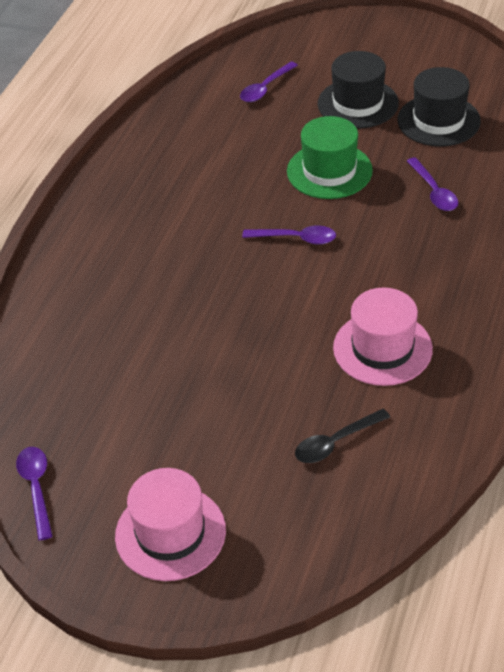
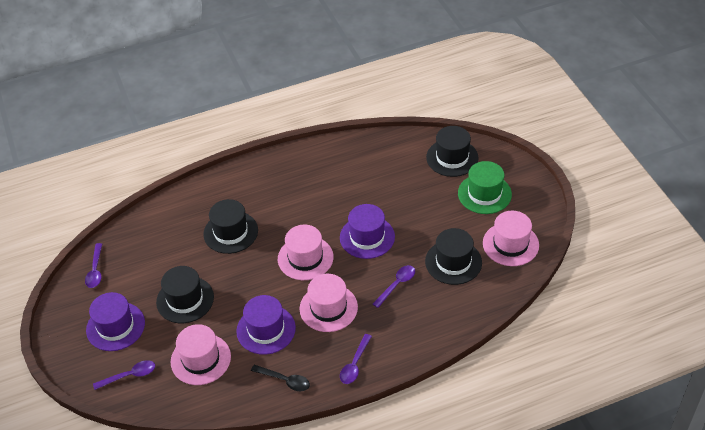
black hat: 2 -> 4
pink hat: 2 -> 4
purple hat: 0 -> 3

